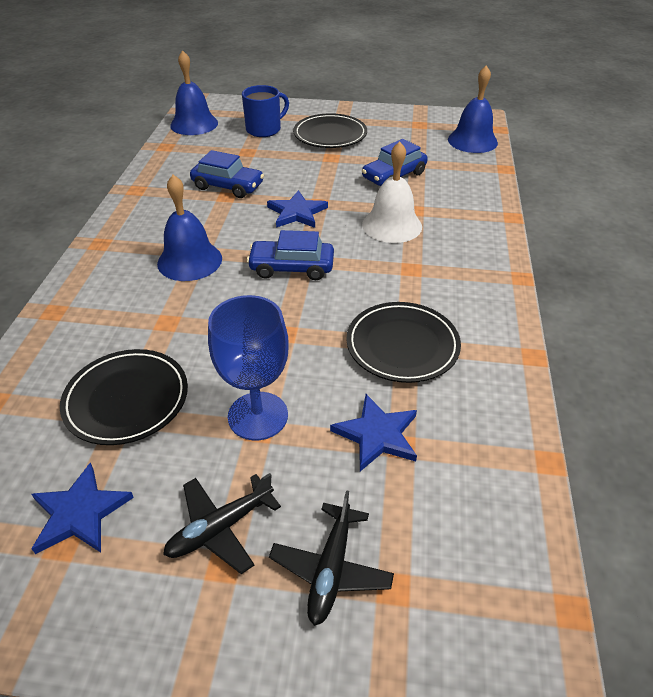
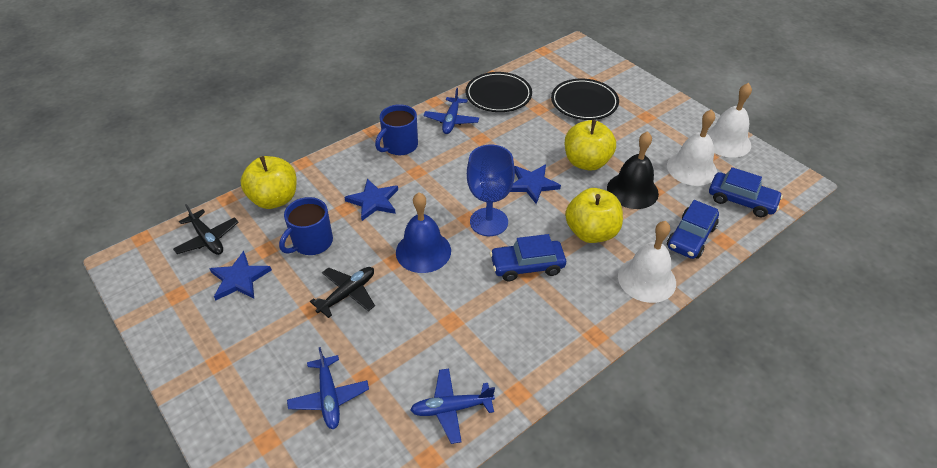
black bell: 0 -> 1
black plate: 3 -> 2
blue bell: 3 -> 1
blue mug: 1 -> 2
blue plane: 0 -> 3
white bell: 1 -> 3
yellow apple: 0 -> 3

